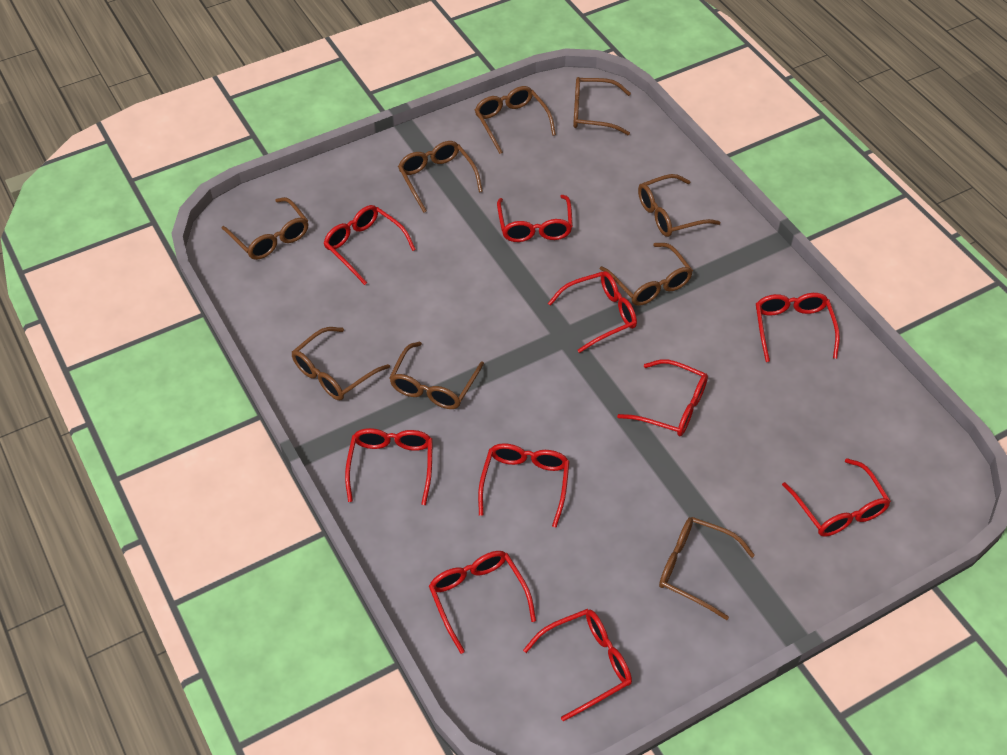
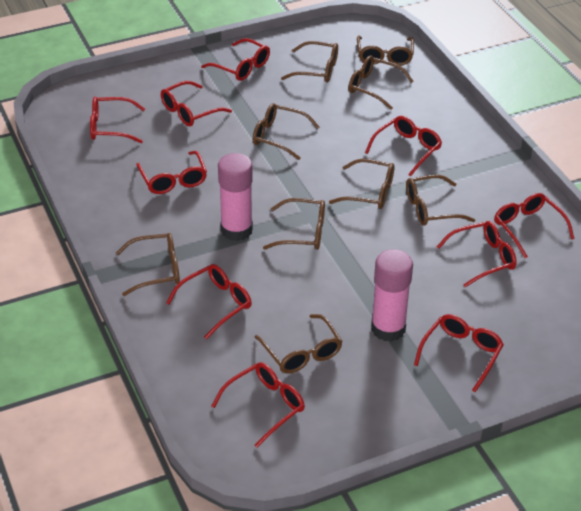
pink glue stick: 0 -> 2

